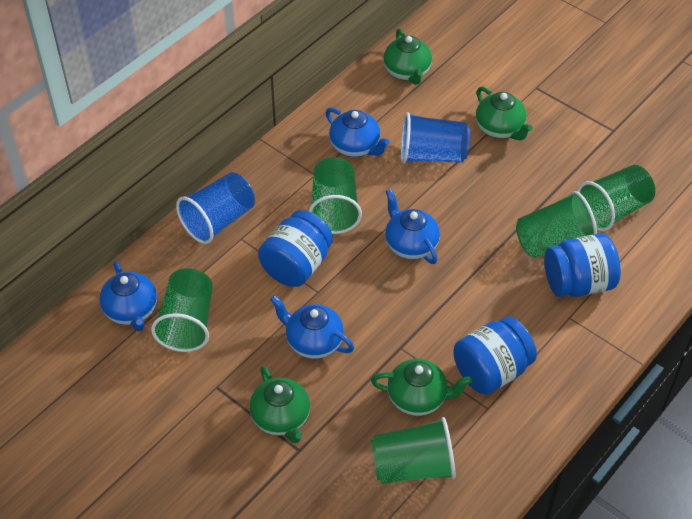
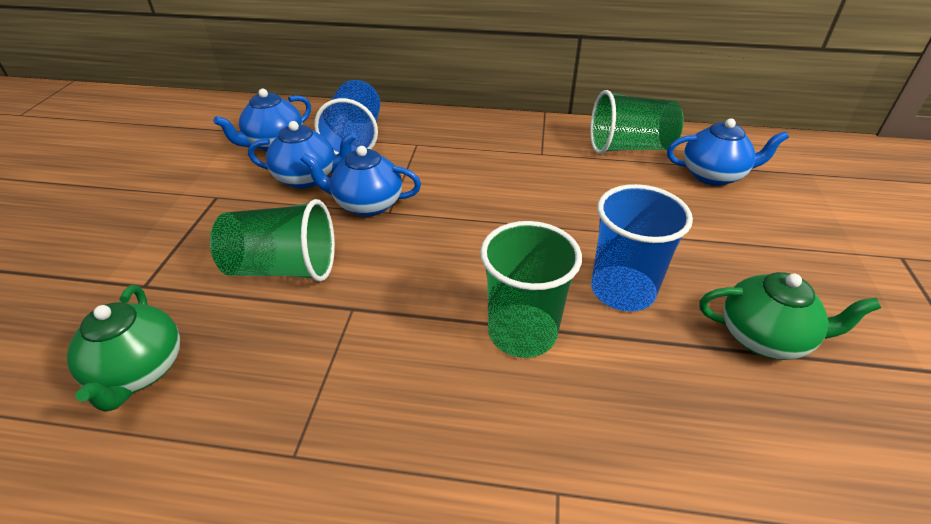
blue jar: 3 -> 0
green cup: 5 -> 3
green teapot: 4 -> 2

